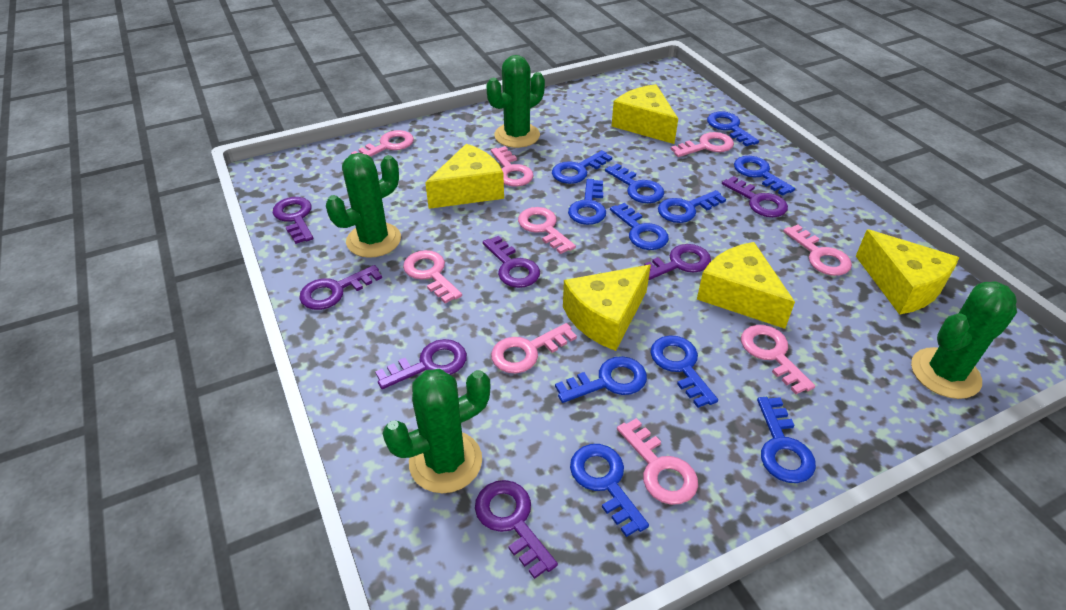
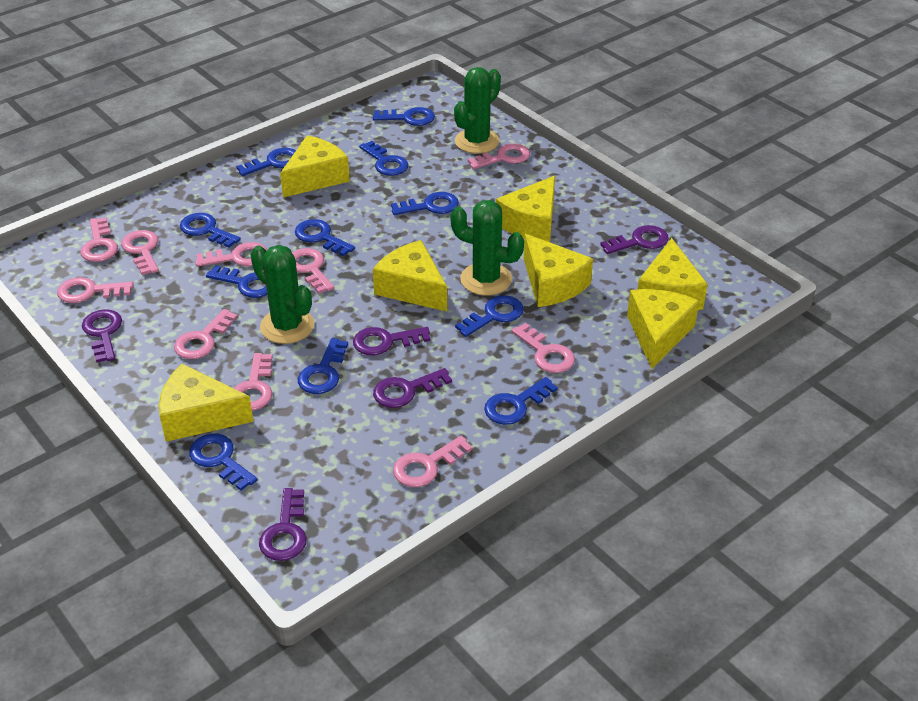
green cactus: 4 -> 3
pink key: 9 -> 10
purple key: 7 -> 5
yellow cheese: 5 -> 7

